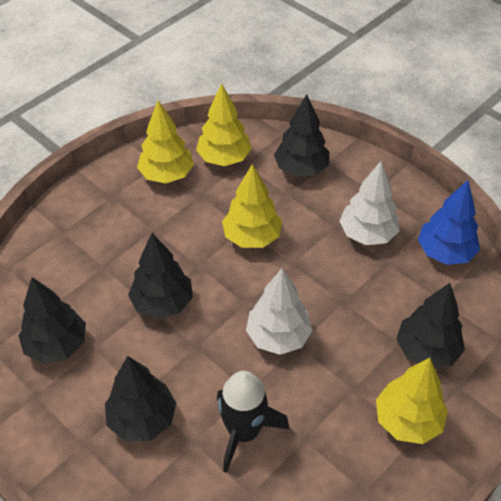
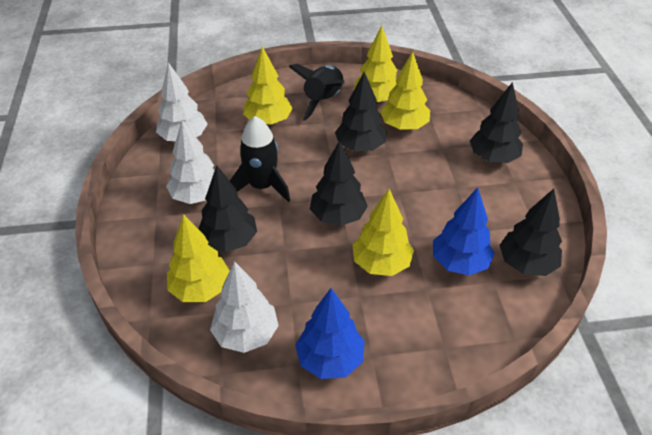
black rocket: 1 -> 2
blue tree: 1 -> 2
white tree: 2 -> 3
yellow tree: 4 -> 5

